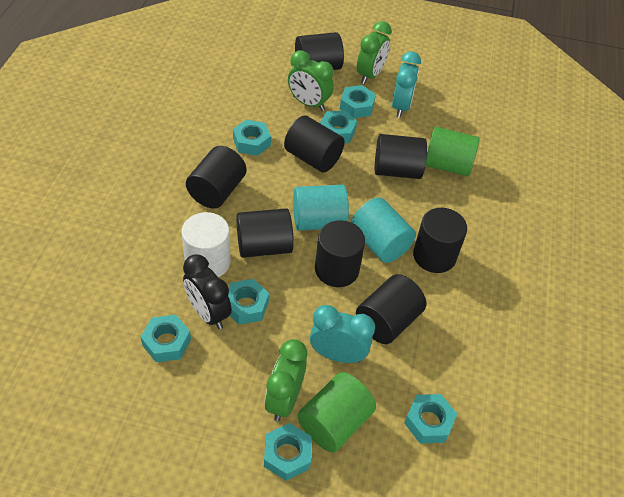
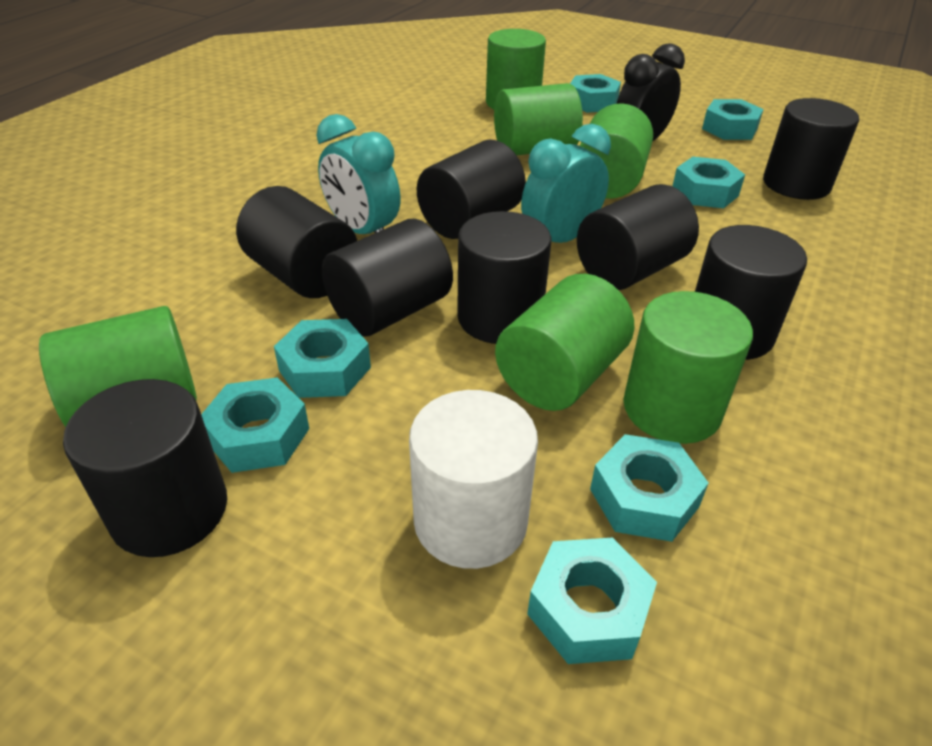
green clock: 3 -> 0
green cylinder: 2 -> 6
turquoise cylinder: 2 -> 0

